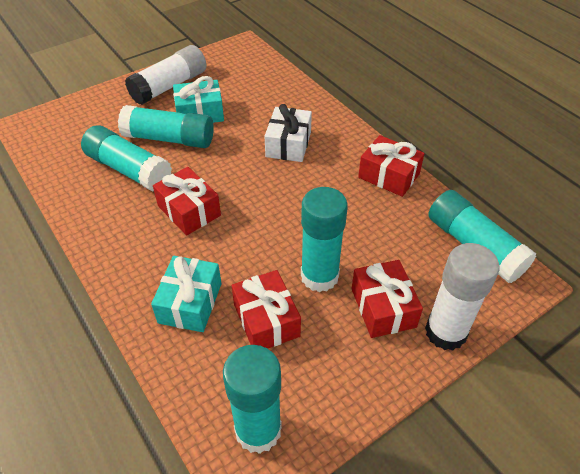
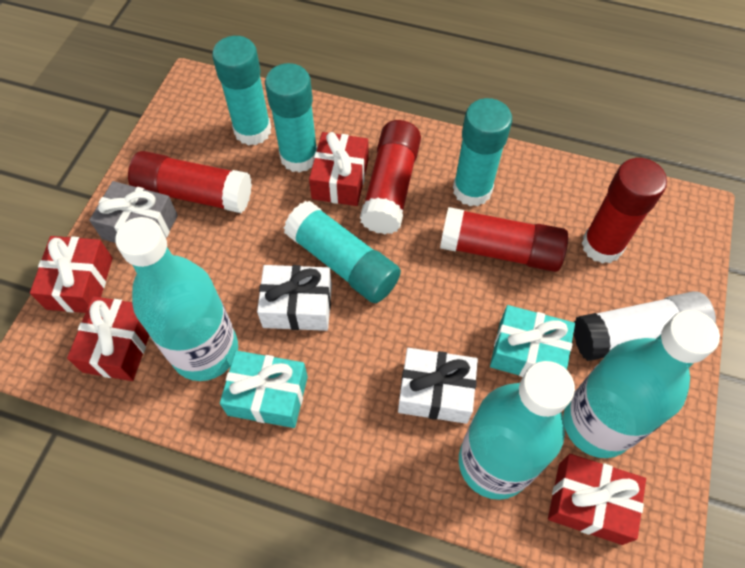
grey gift: 0 -> 1
red glue stick: 0 -> 4
turquoise bottle: 0 -> 3
turquoise glue stick: 5 -> 4
white gift: 1 -> 2
white glue stick: 2 -> 1

